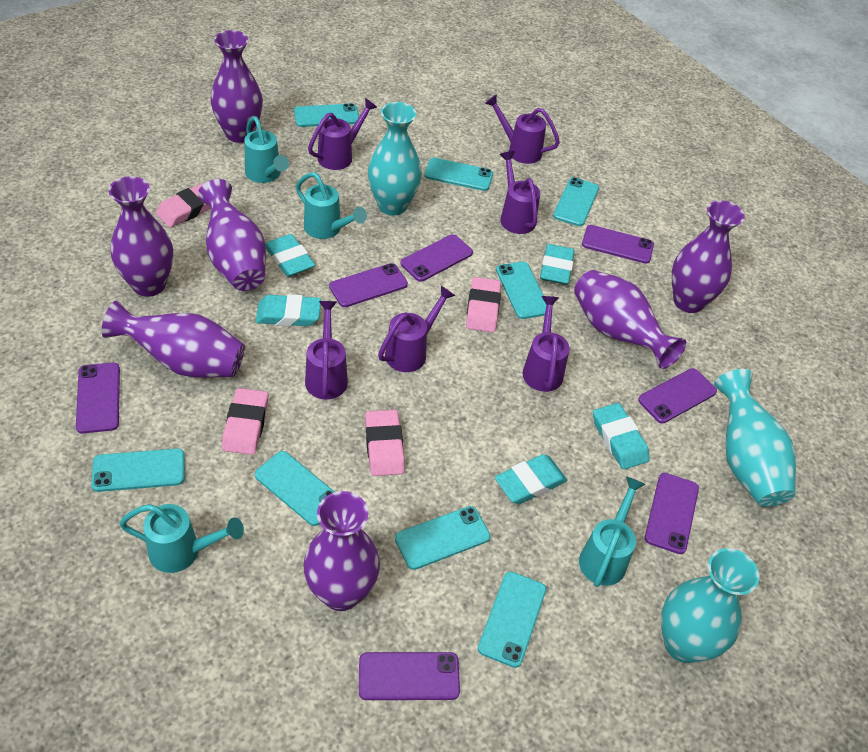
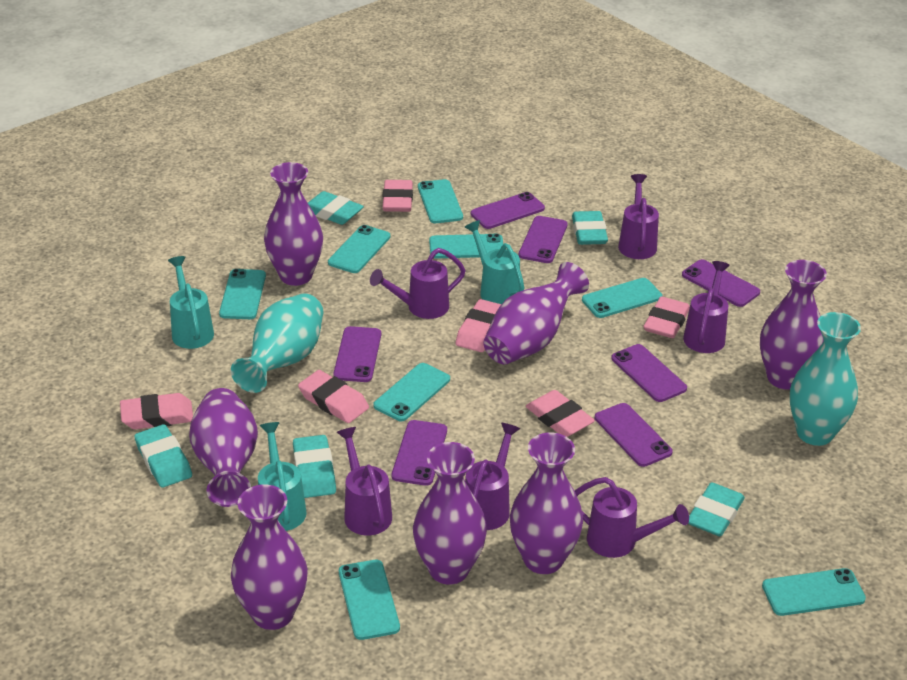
pink eraser: 4 -> 6
turquoise vase: 3 -> 2
turquoise watering can: 4 -> 3

